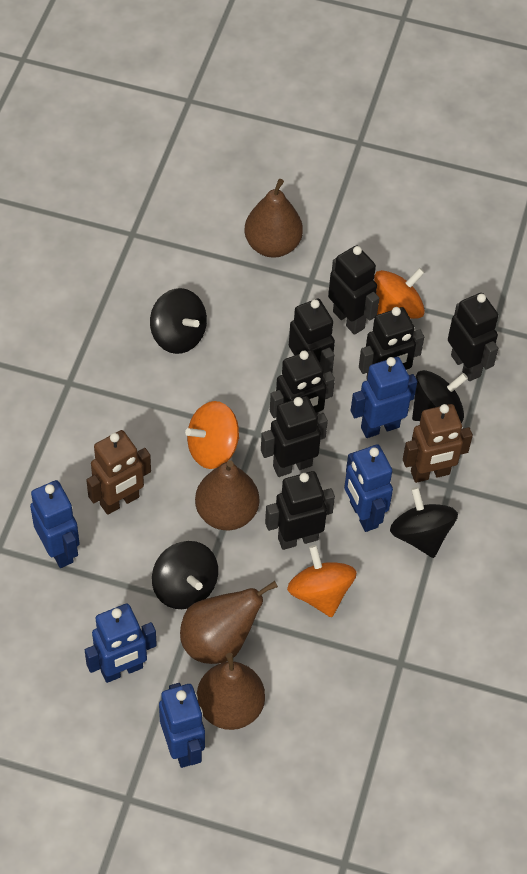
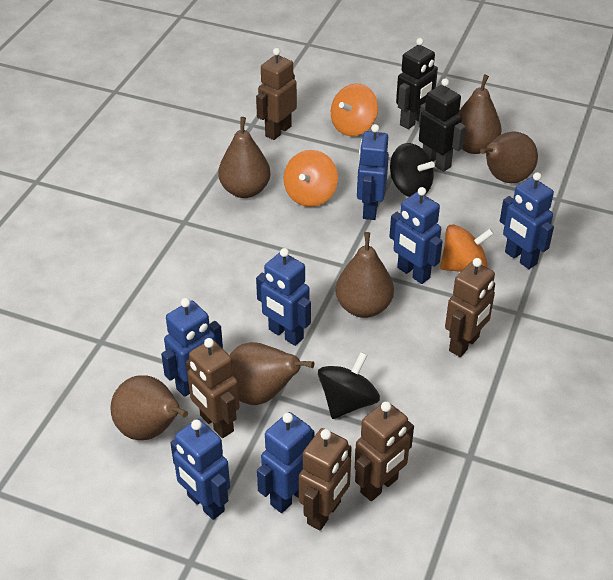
black robot: 7 -> 2
black spinning top: 4 -> 2
blue robot: 5 -> 7
brown pear: 4 -> 6
brown robot: 2 -> 5

